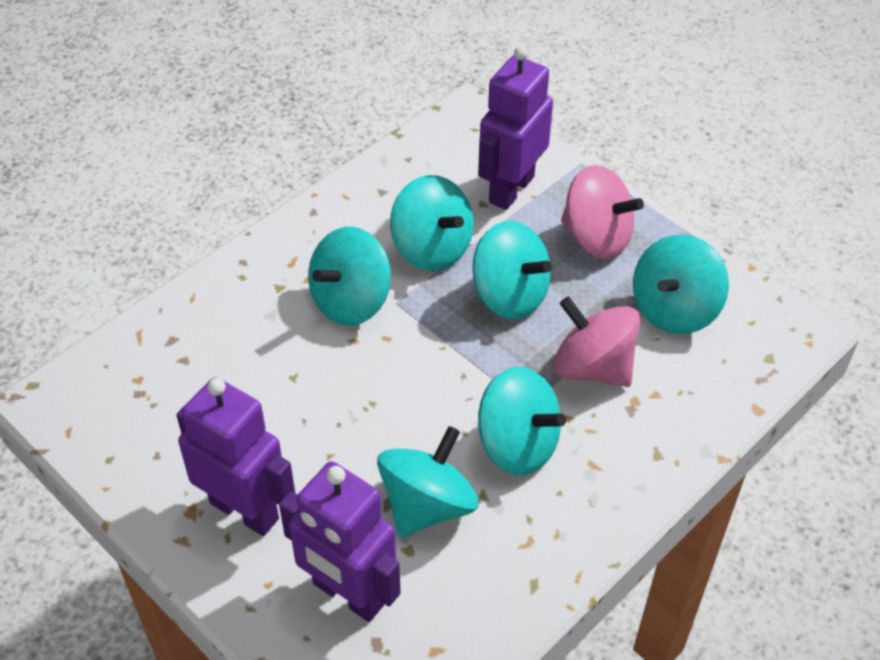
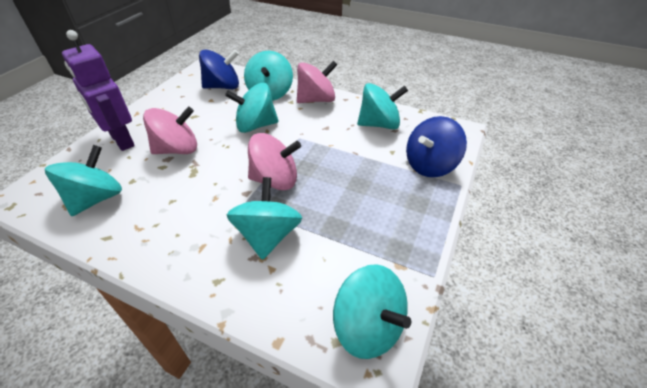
blue spinning top: 0 -> 2
pink spinning top: 2 -> 3
purple robot: 3 -> 1

